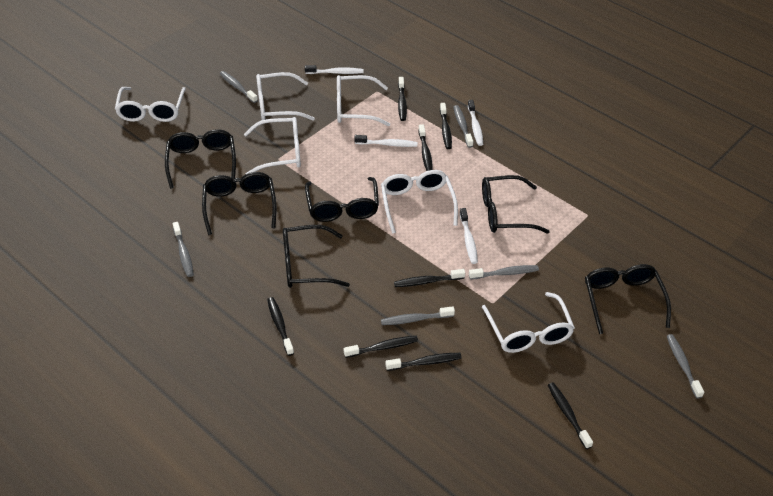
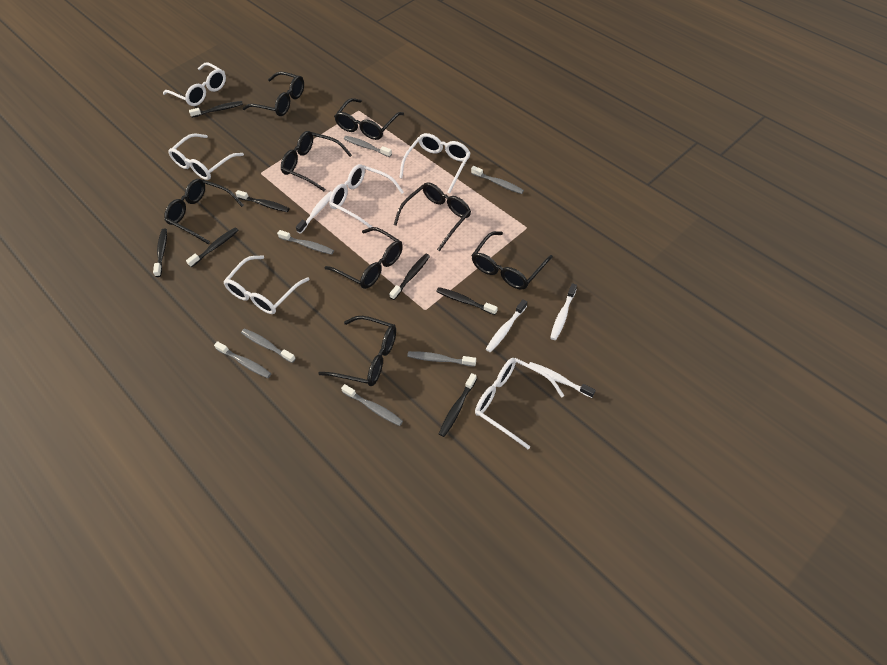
black glasses: 6 -> 8
black toothbrush: 8 -> 7
grey toothbrush: 6 -> 7

